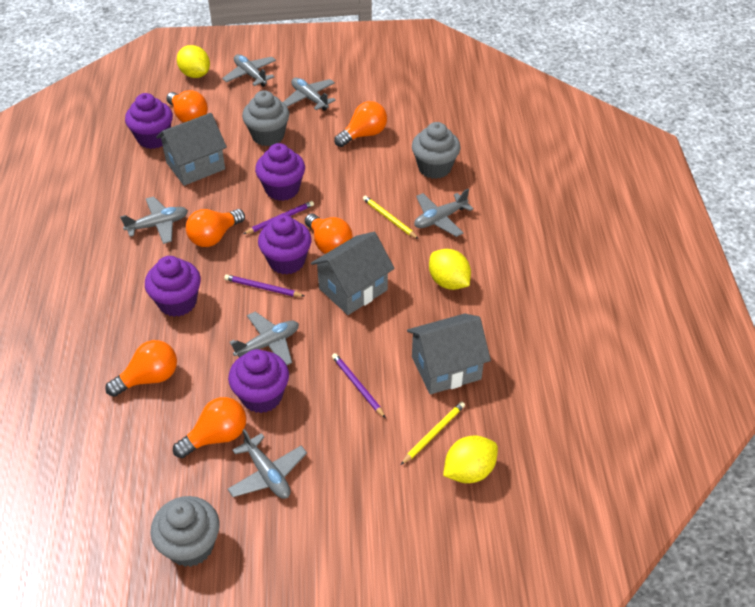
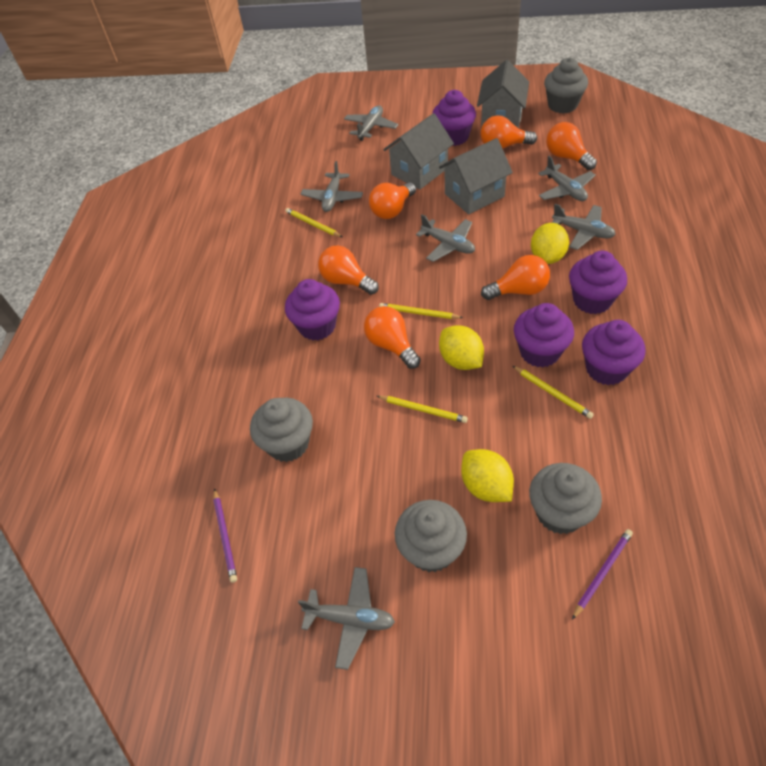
grey cupcake: 3 -> 4
purple pencil: 3 -> 2
yellow pencil: 2 -> 4

